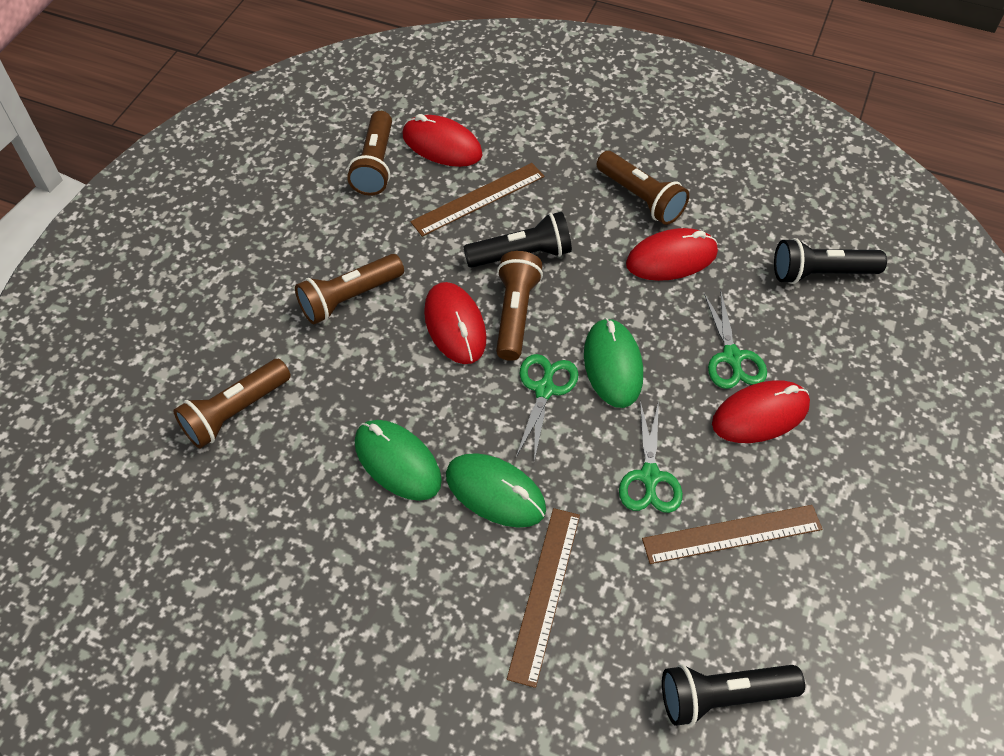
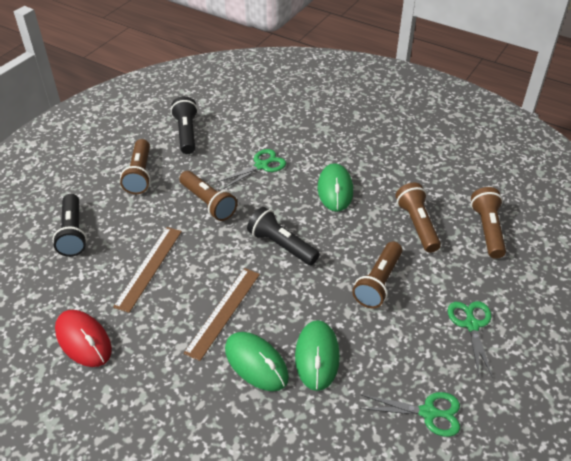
brown ruler: 3 -> 2
red mouse: 4 -> 1

